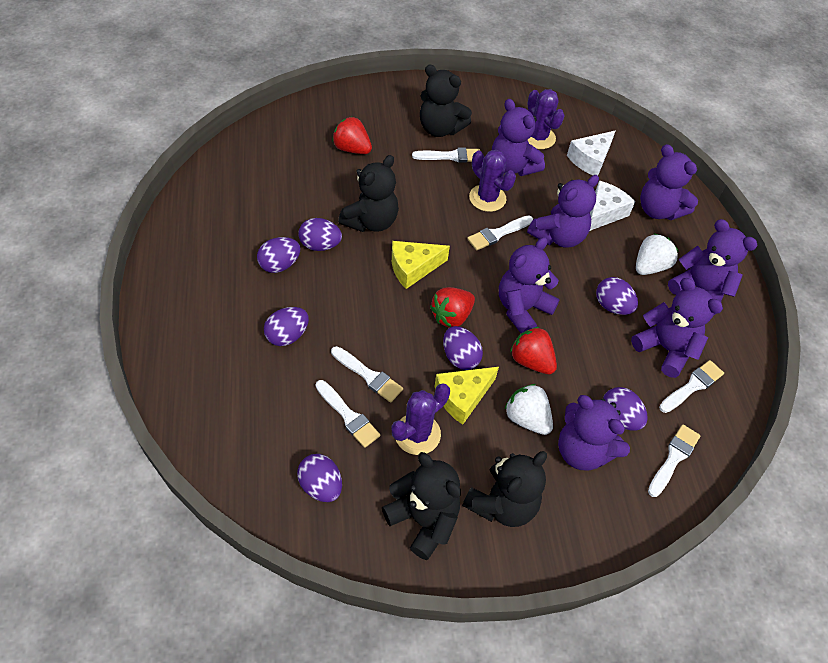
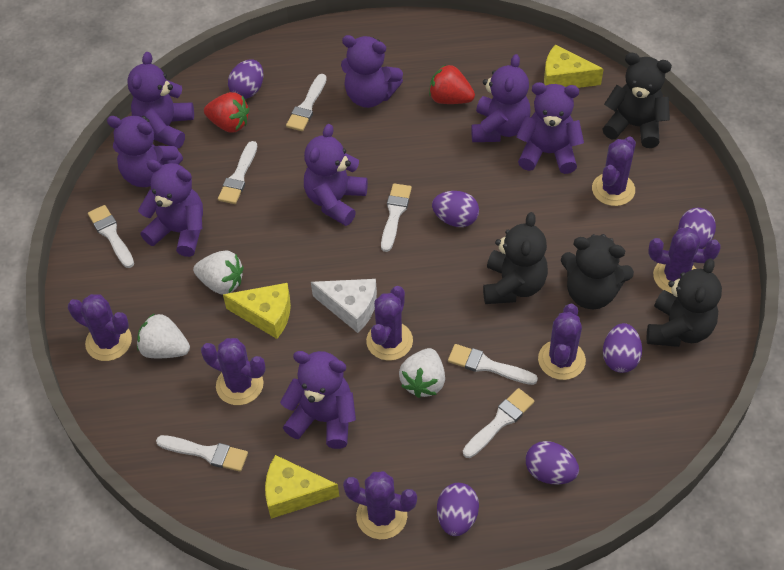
purple cactus: 3 -> 7
purple egg: 7 -> 6
purple teddy bear: 7 -> 8
red strawberry: 3 -> 2
white brush: 6 -> 7
white cheese: 2 -> 1
white strawberry: 2 -> 3
yellow cheese: 2 -> 3

